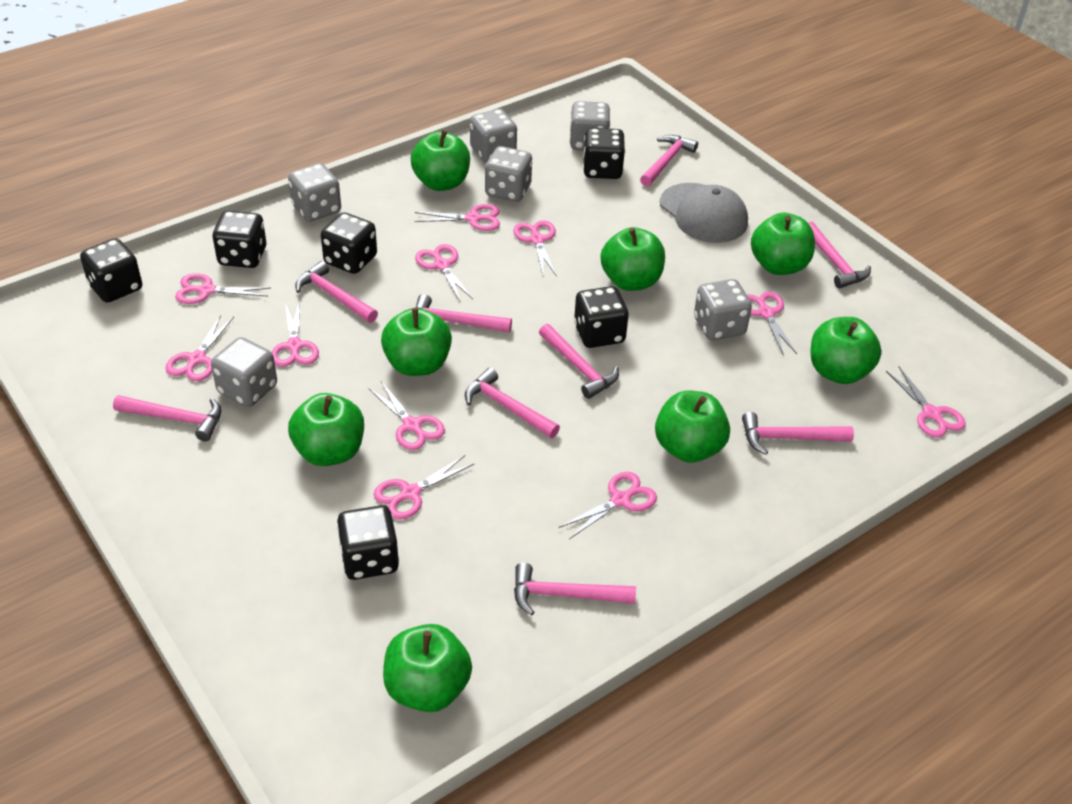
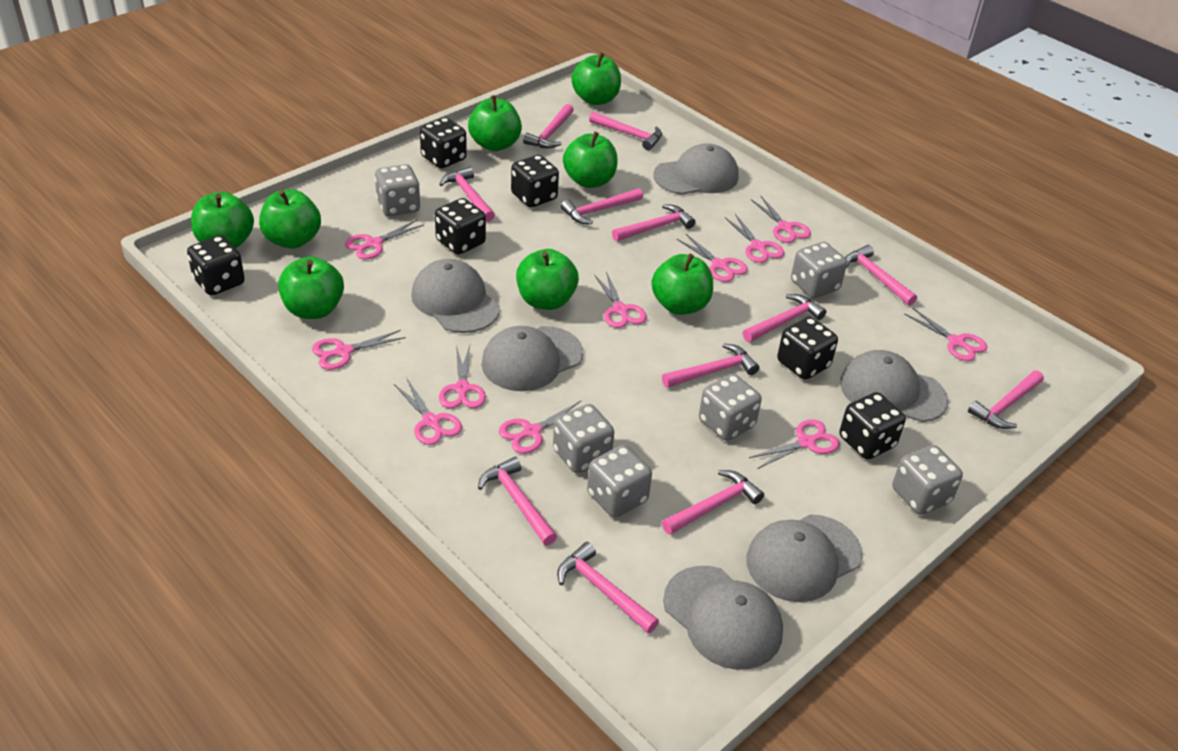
grey cap: 1 -> 6
pink hammer: 9 -> 12

